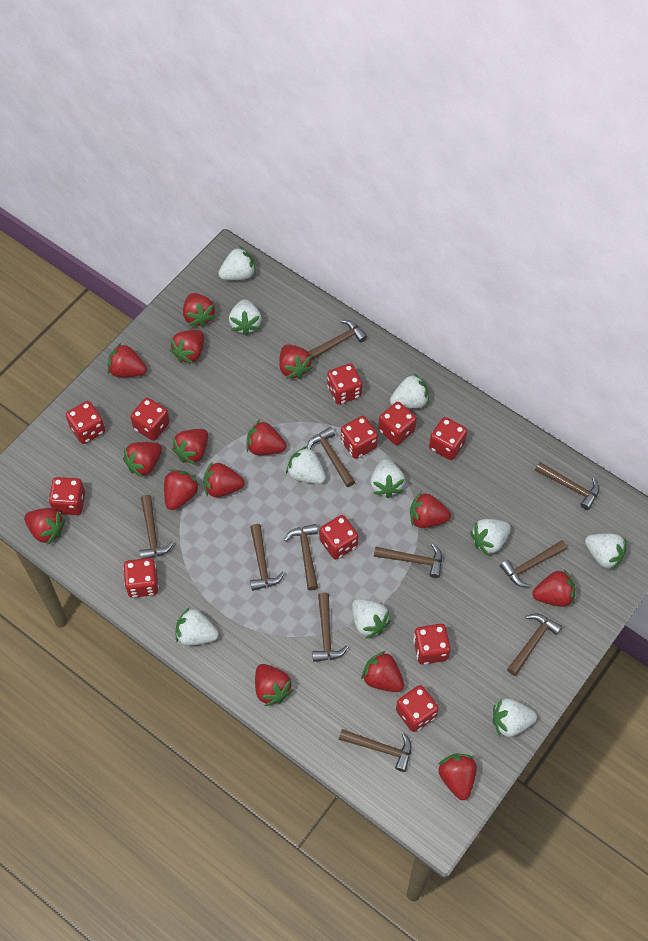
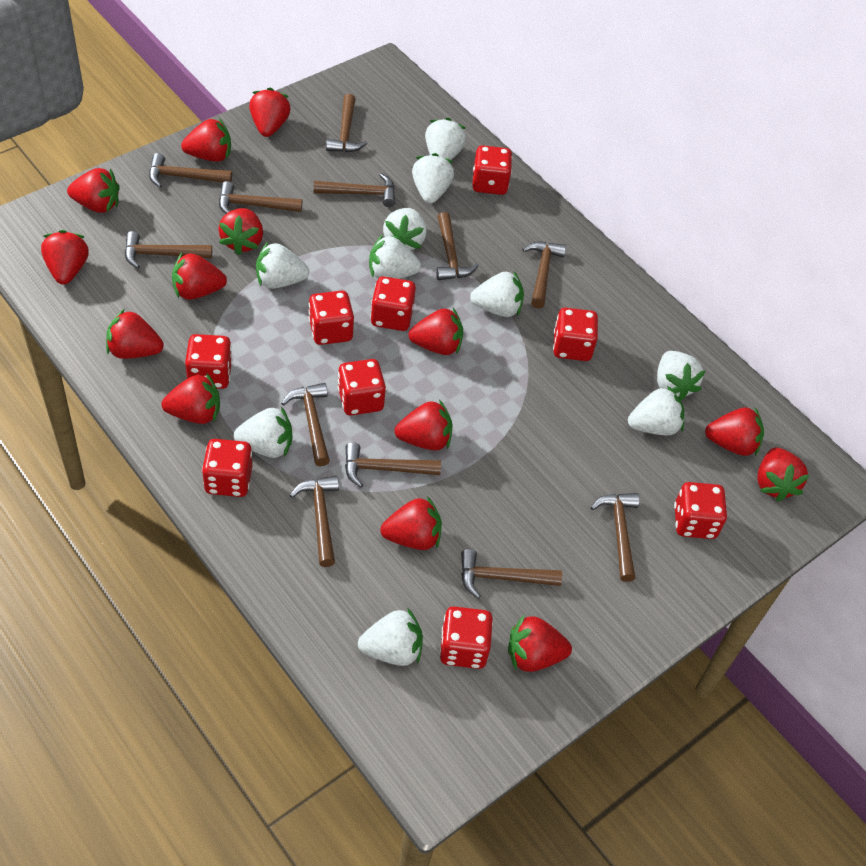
brown hammer: 11 -> 12
red dice: 11 -> 9
red strawberry: 15 -> 14

